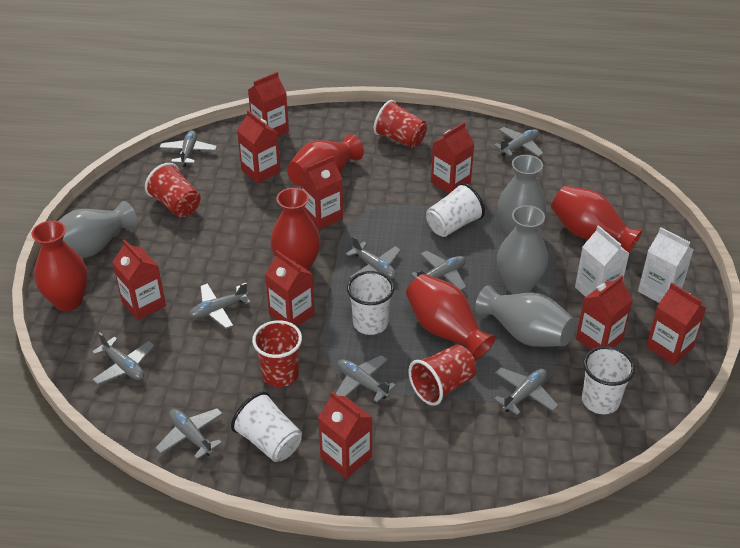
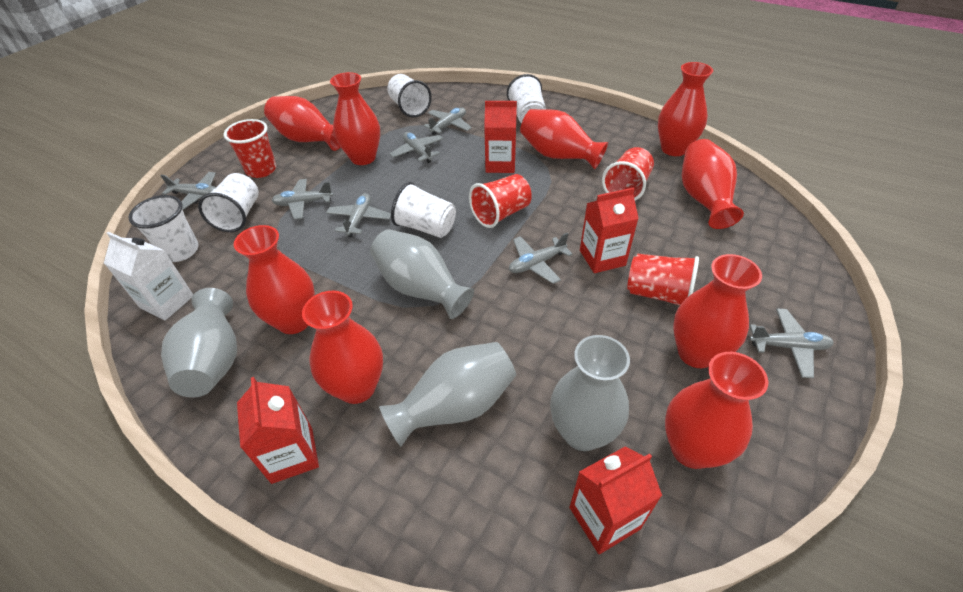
grey plane: 9 -> 7
red carton: 9 -> 4
red vase: 5 -> 9
white carton: 2 -> 1
white cup: 4 -> 5

